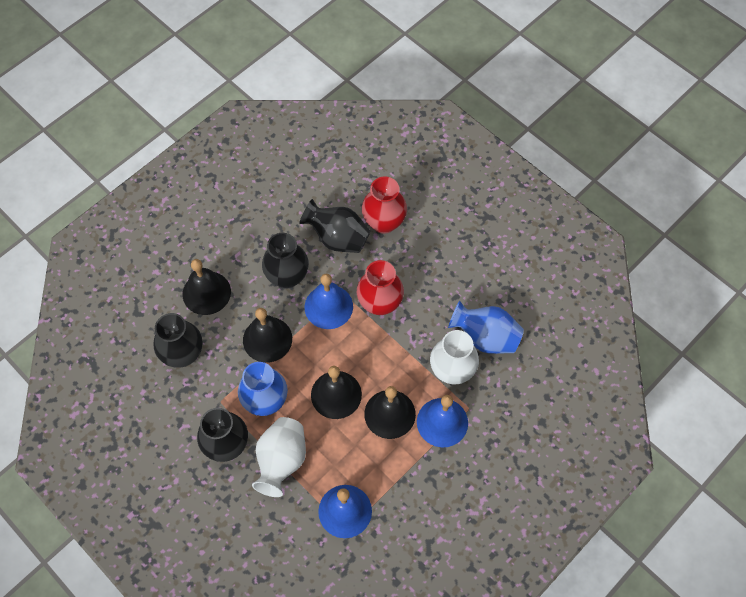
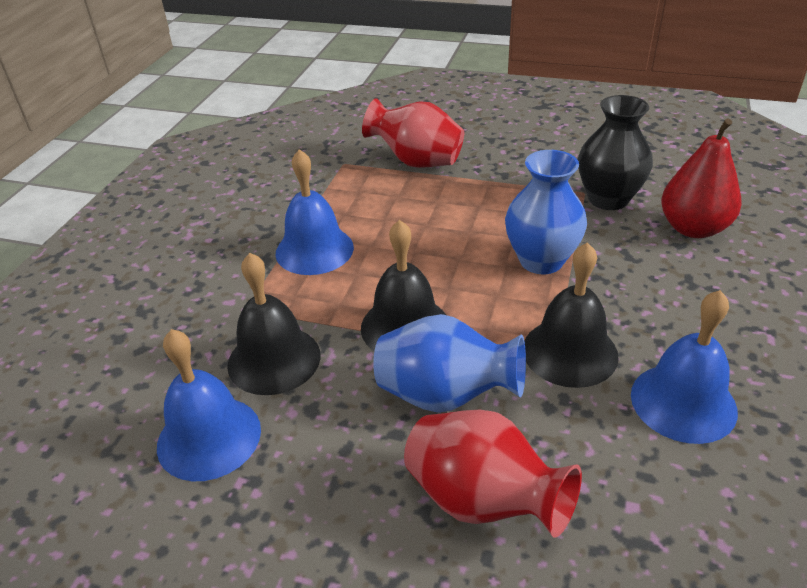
black bell: 4 -> 3
black vase: 4 -> 1
red pear: 0 -> 1
white vase: 2 -> 0

